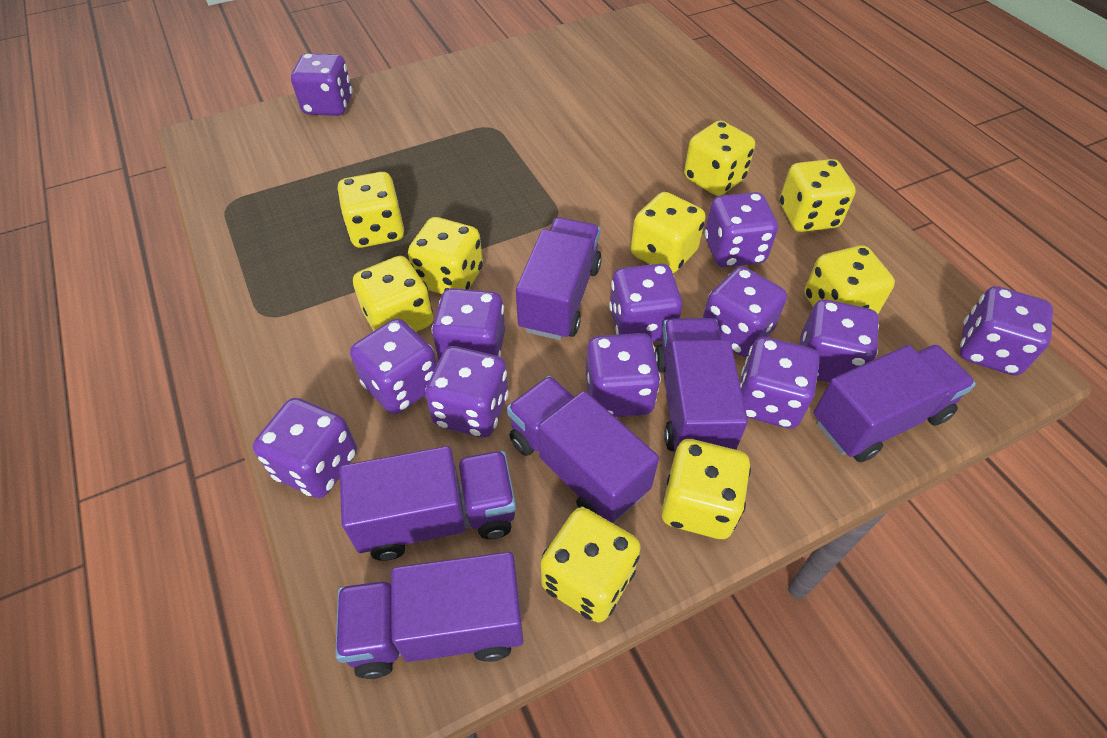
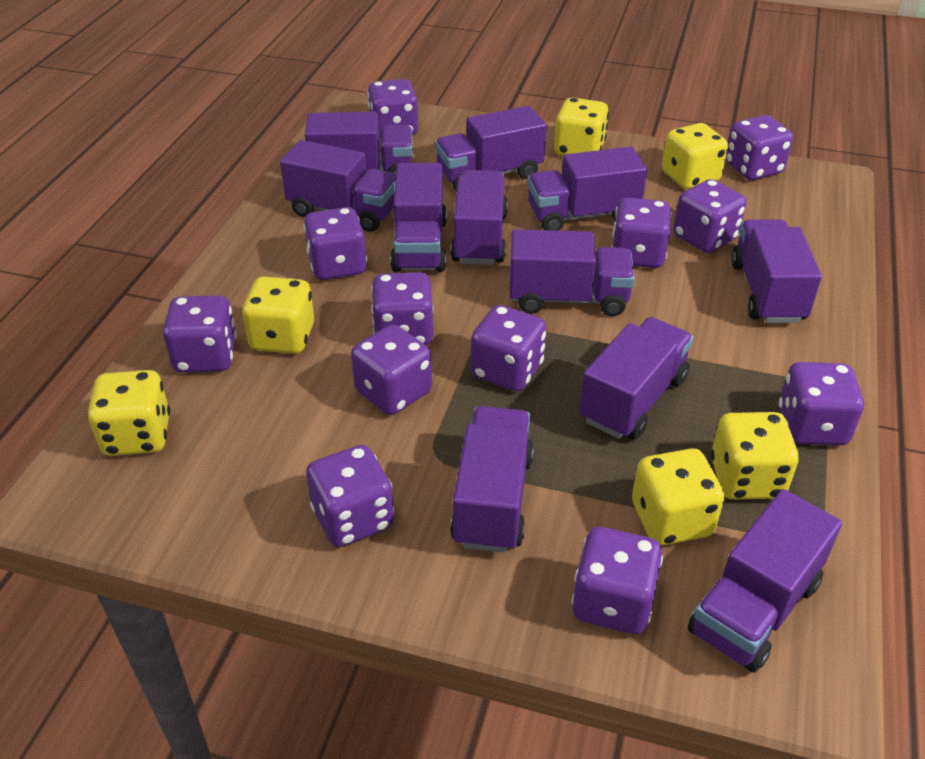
purple truck: 6 -> 11
yellow dice: 9 -> 6

